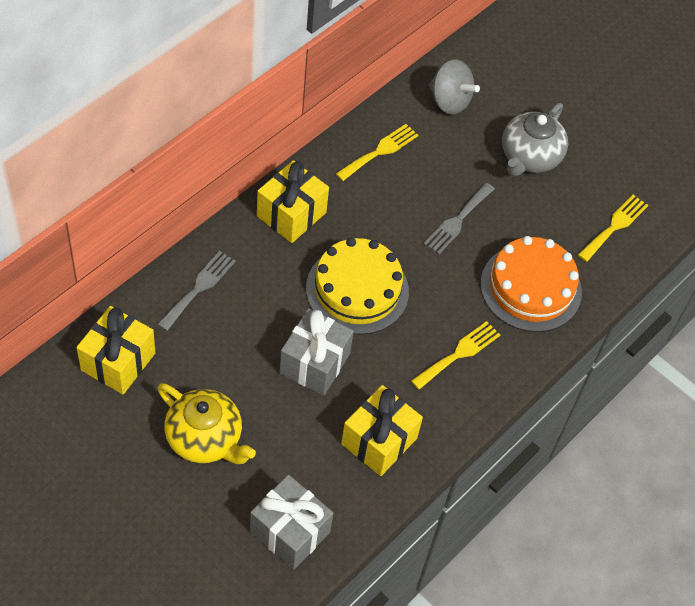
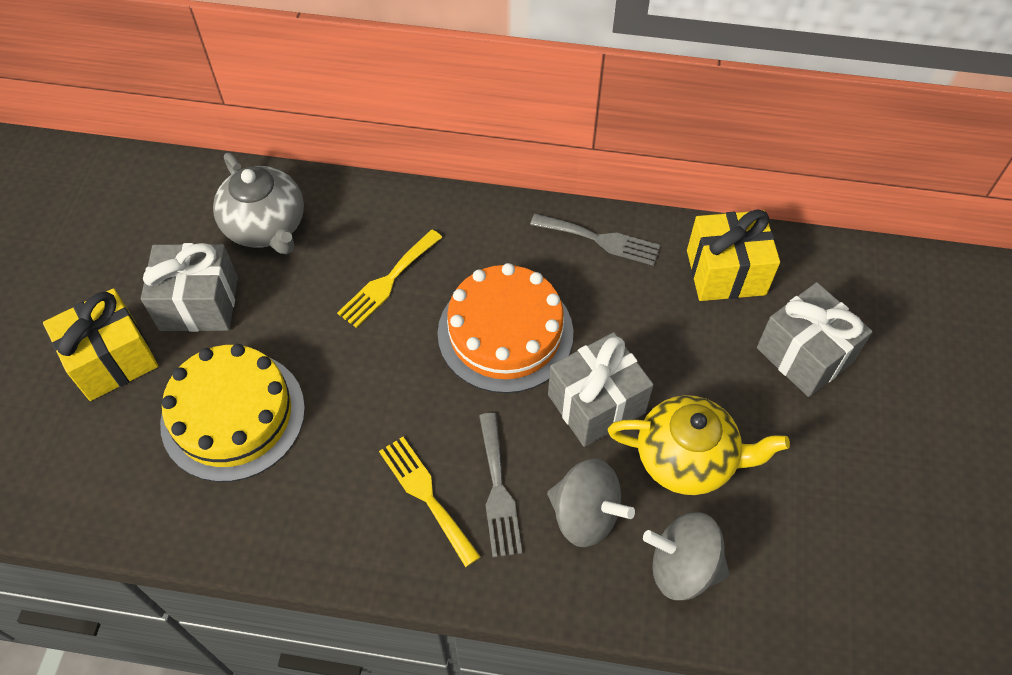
grey gift: 2 -> 3
grey spinning top: 1 -> 2
yellow fork: 3 -> 2
yellow gift: 3 -> 2

